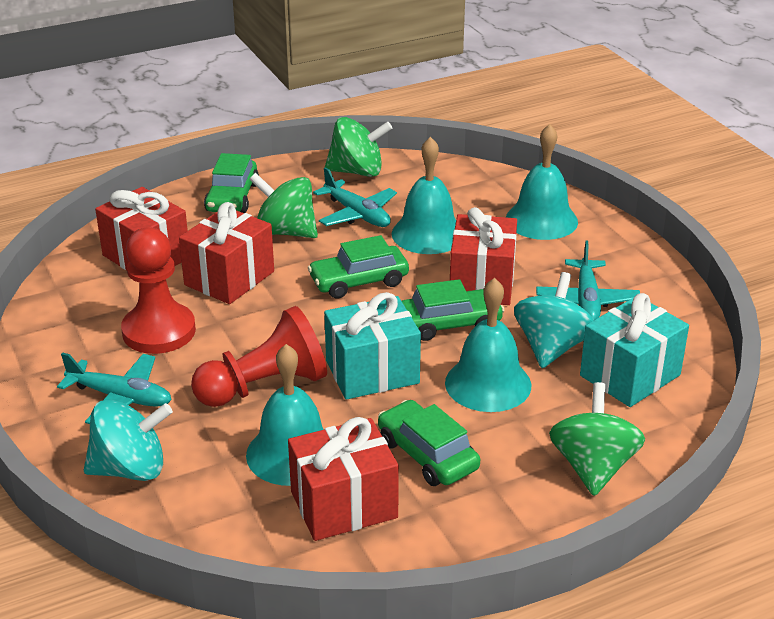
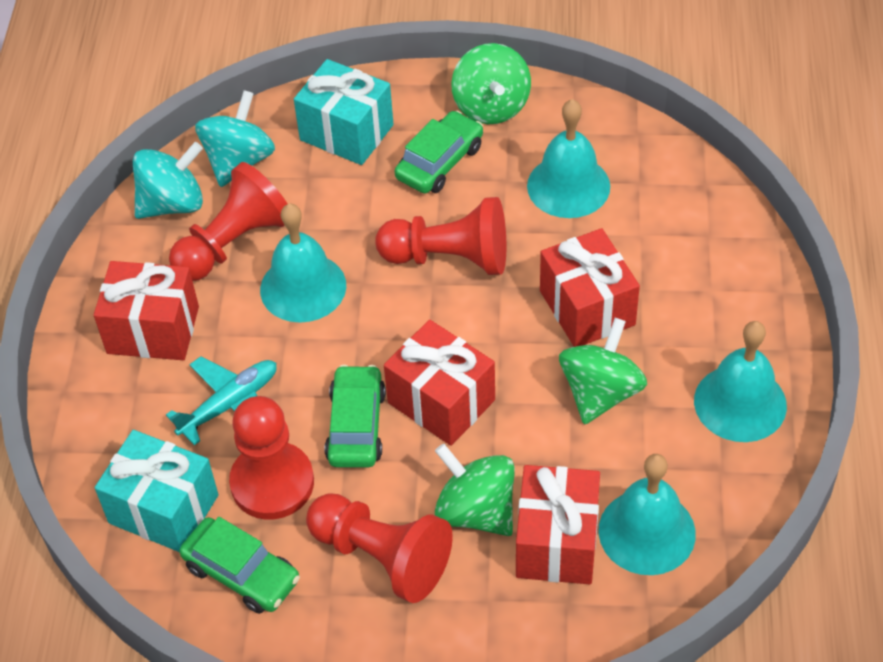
green car: 4 -> 3
red pawn: 2 -> 4
turquoise plane: 3 -> 1

